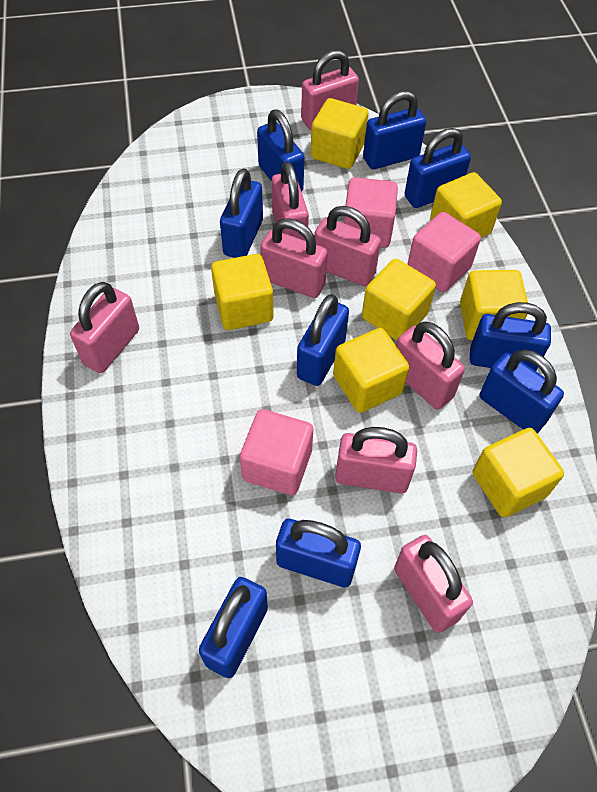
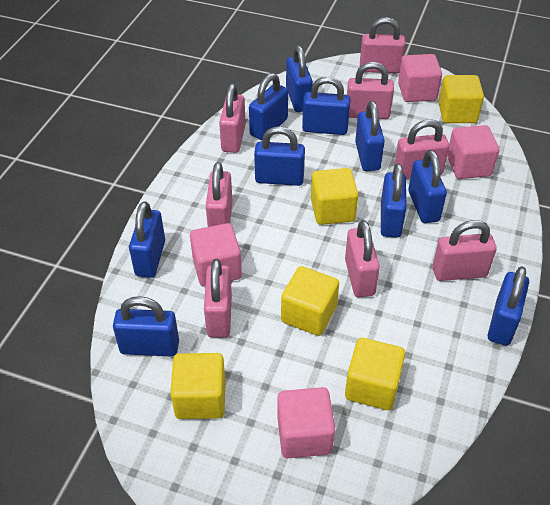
blue padlock: 9 -> 10
pink cube: 3 -> 4
yellow cube: 7 -> 5

